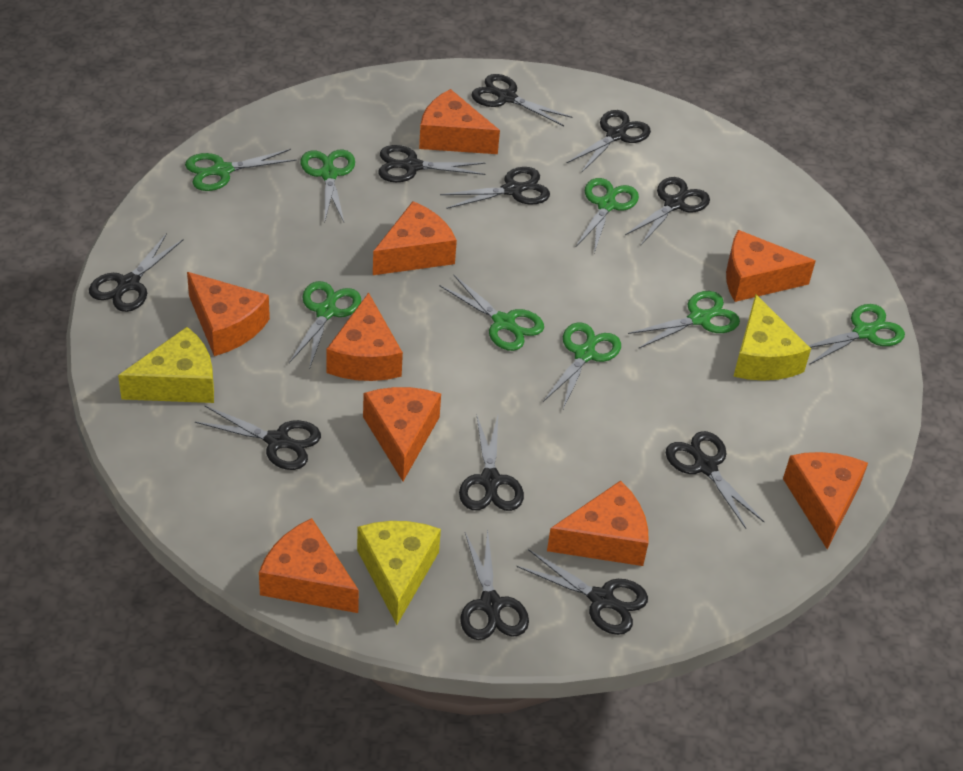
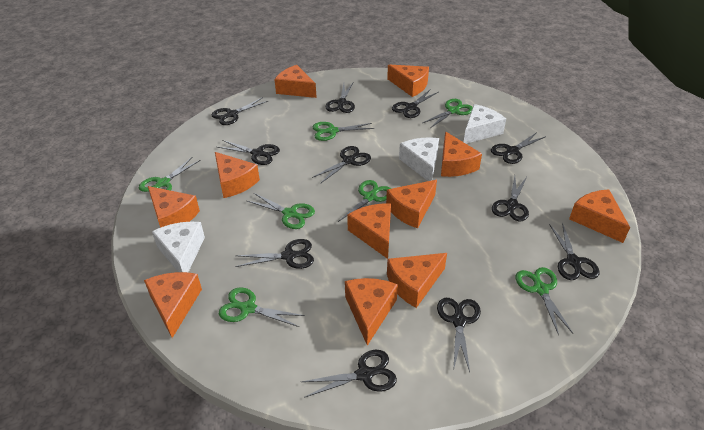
green scissors: 8 -> 7
orange cheese: 9 -> 11
white cheese: 0 -> 3
yellow cheese: 3 -> 0

